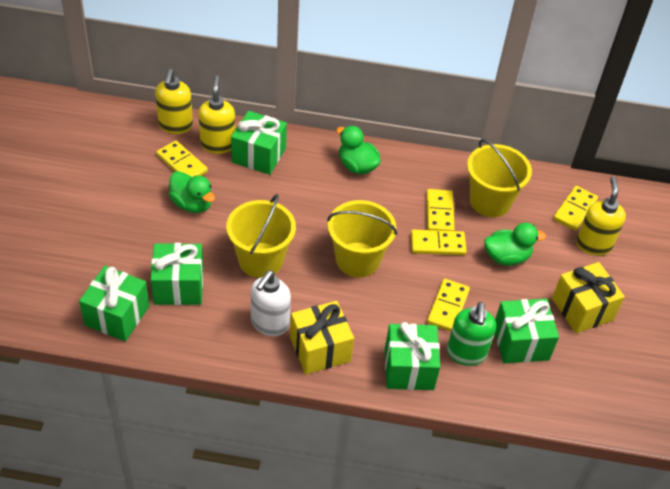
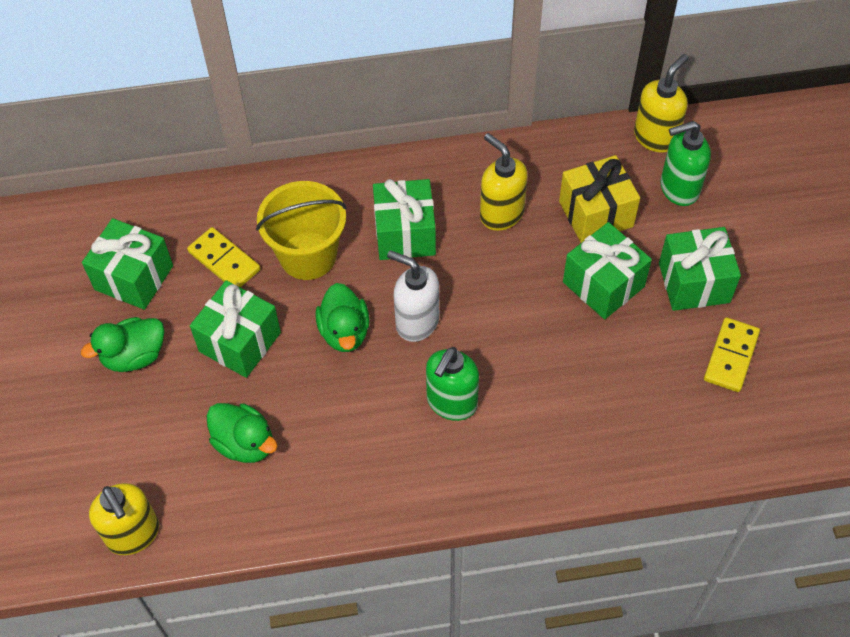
green soap dispenser: 1 -> 2
yellow bucket: 3 -> 1
yellow domino: 5 -> 2
yellow gift: 2 -> 1

